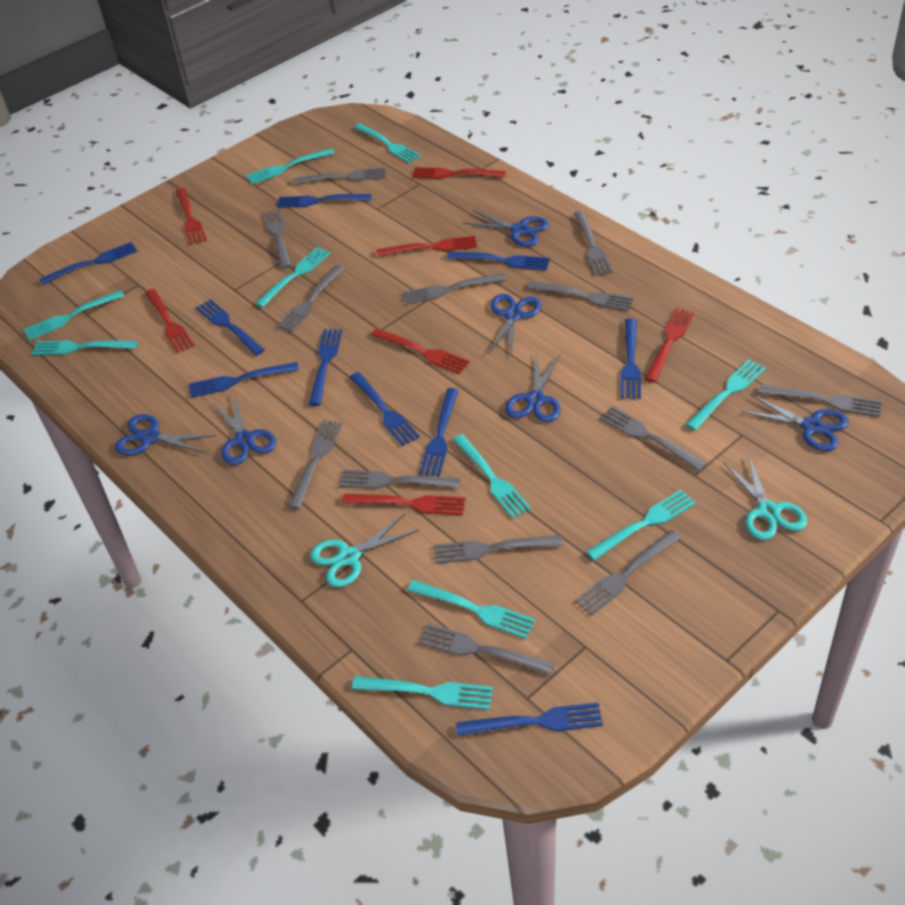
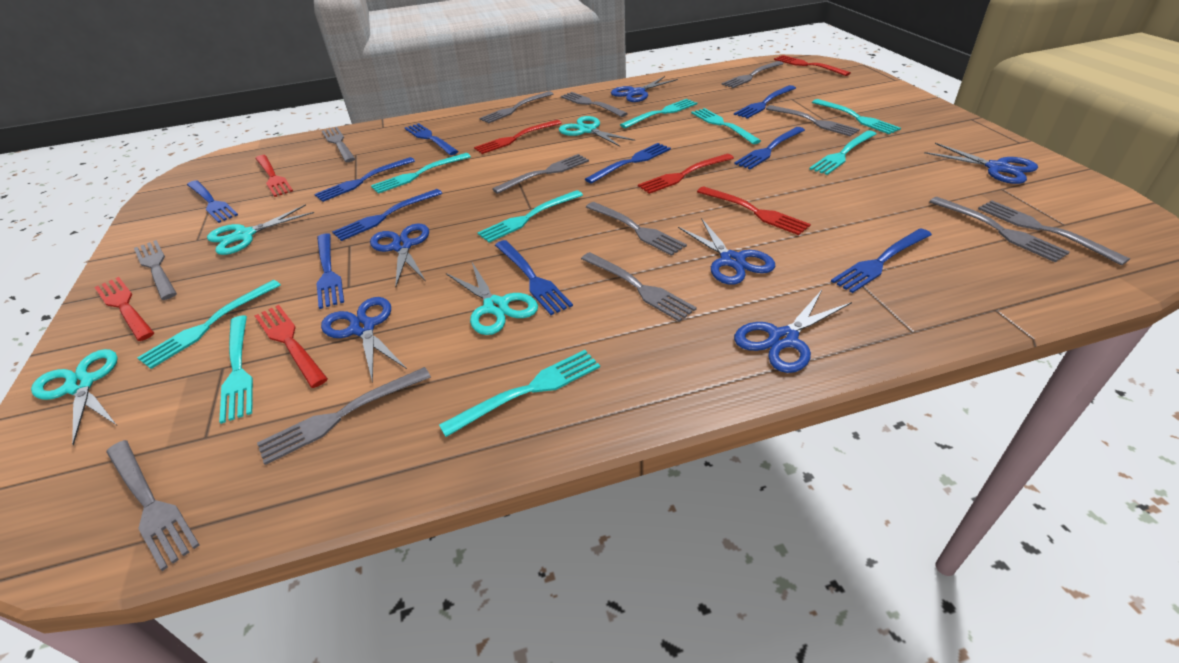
turquoise fork: 10 -> 9
turquoise scissors: 2 -> 4

